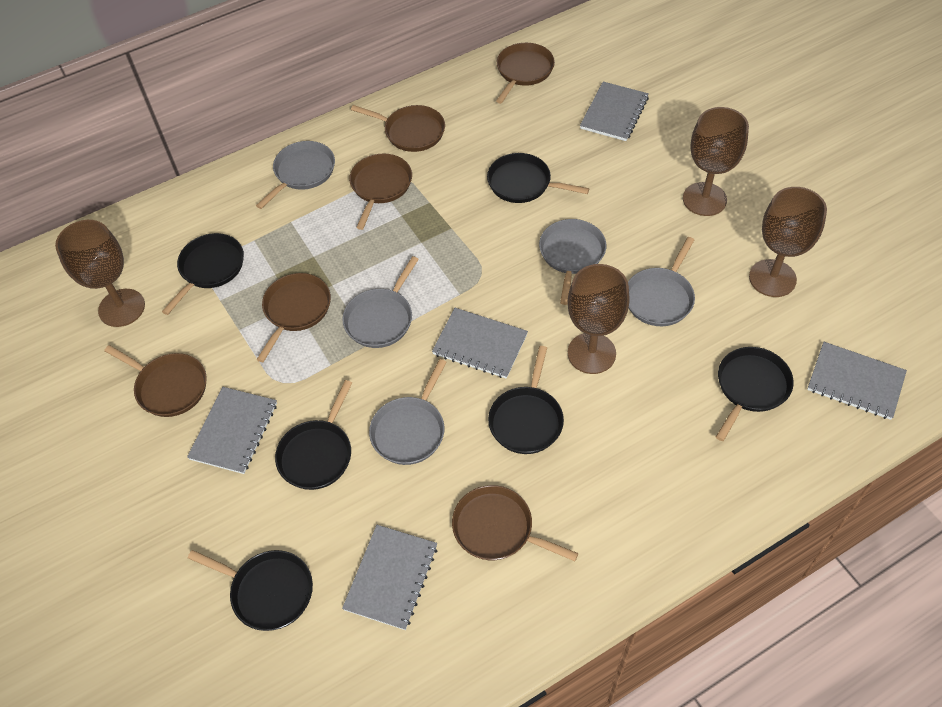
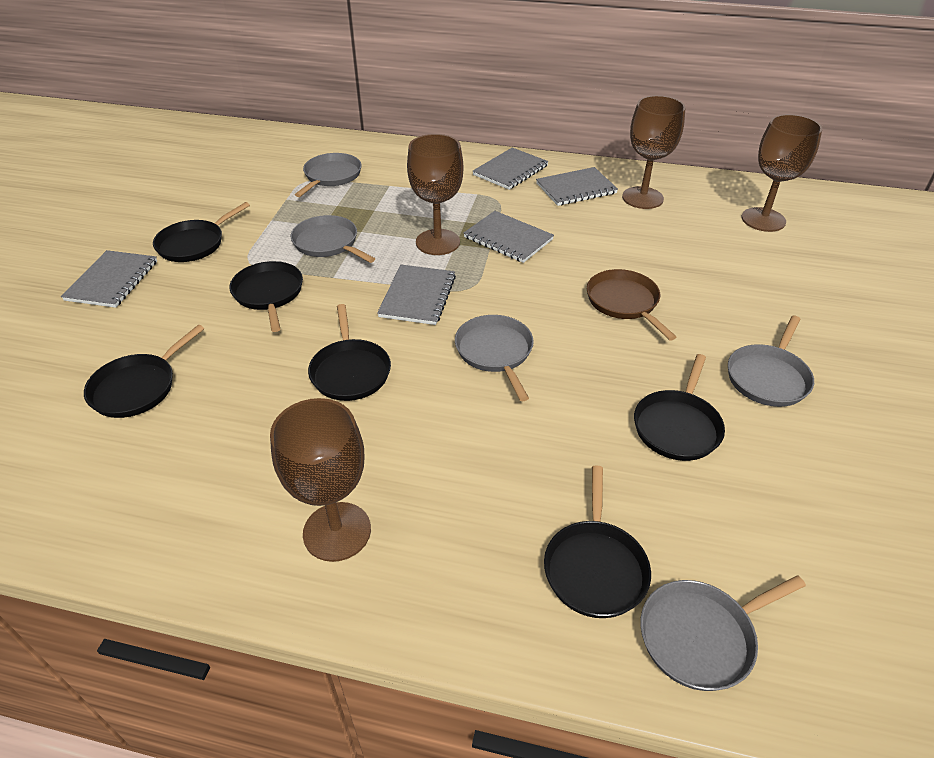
brown pan: 6 -> 1

